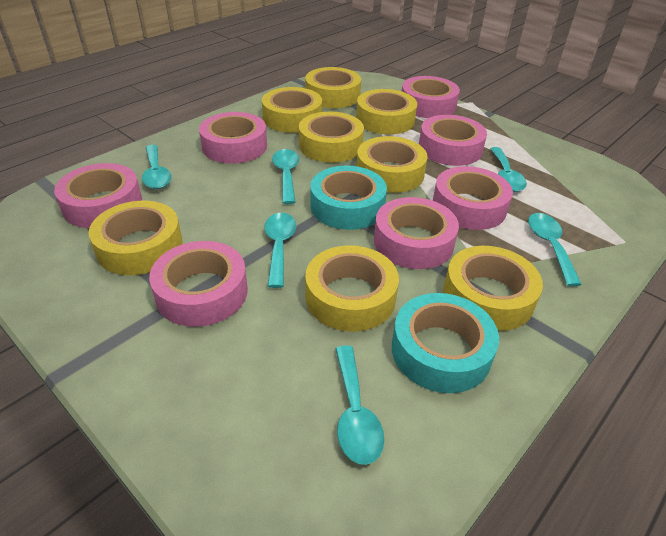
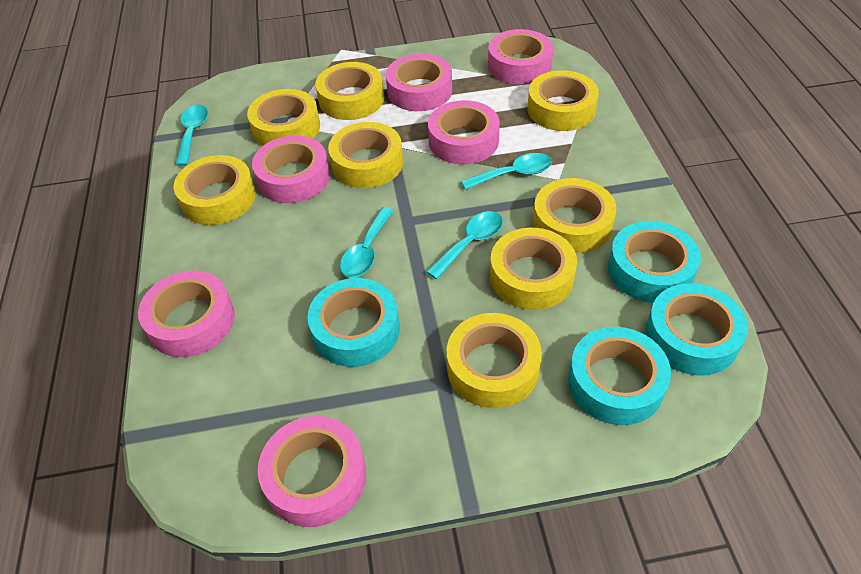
pink tape: 7 -> 6
turquoise spoon: 6 -> 4
turquoise tape: 2 -> 4

